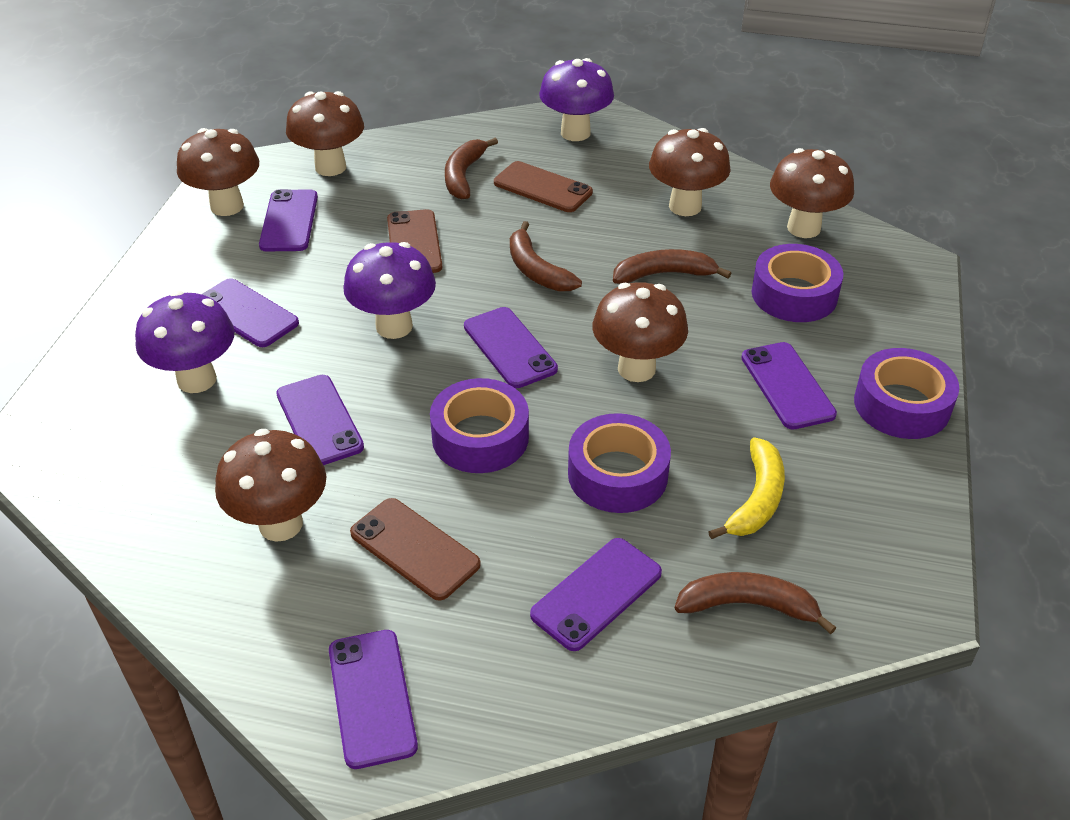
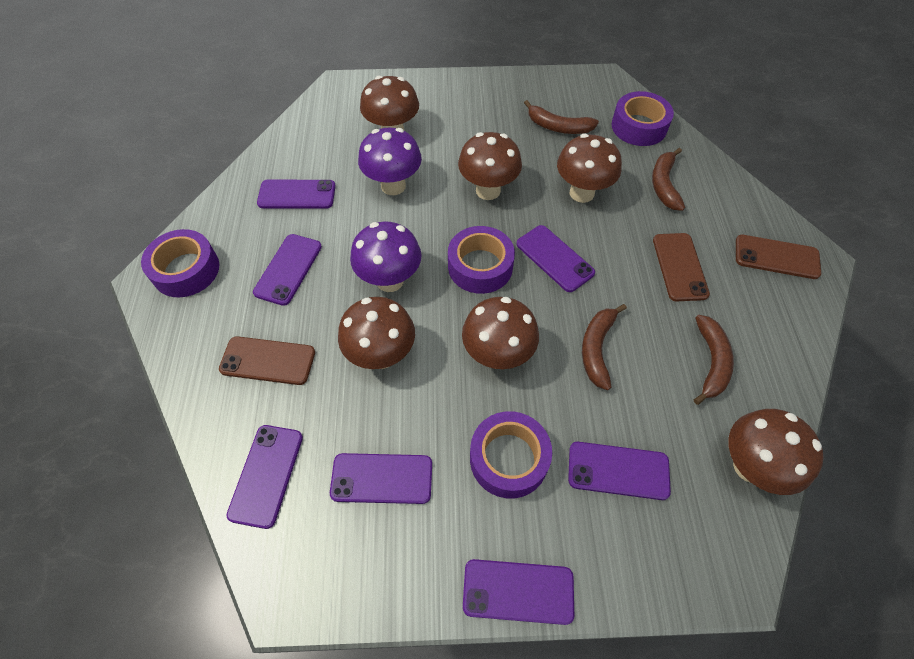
purple mushroom: 3 -> 2
yellow banana: 1 -> 0

